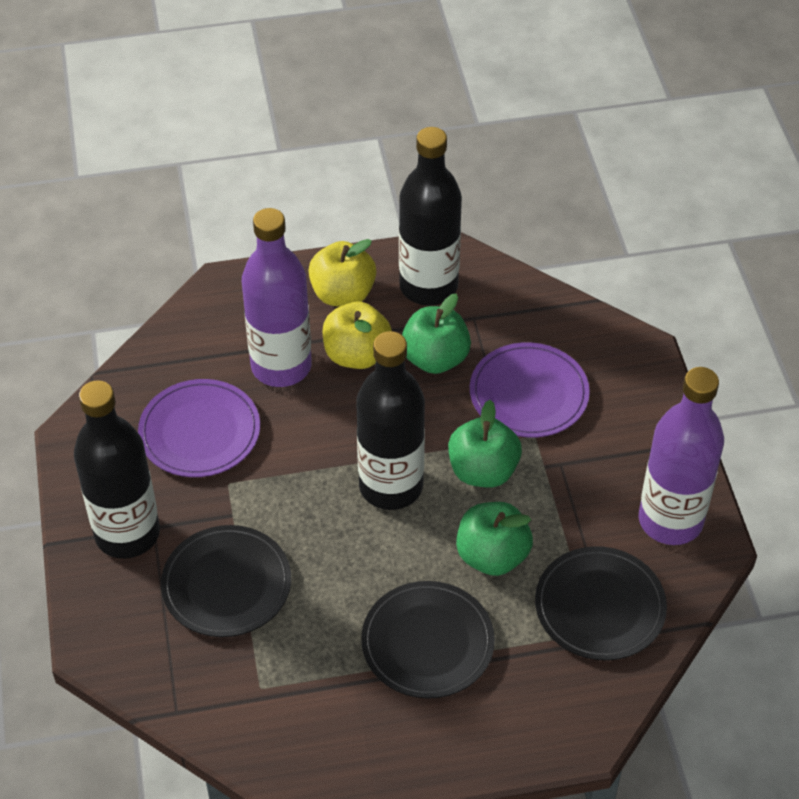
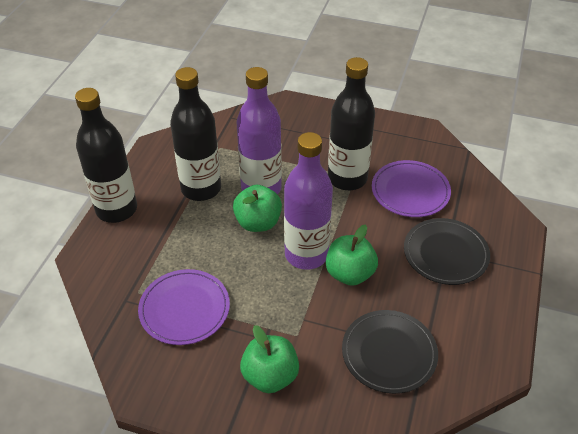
black plate: 3 -> 2
yellow apple: 2 -> 0

